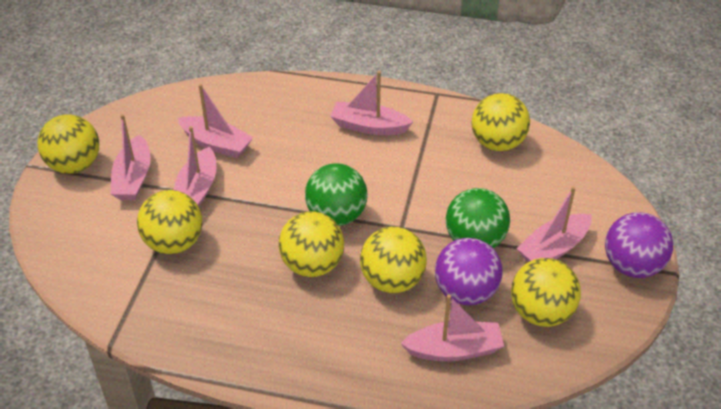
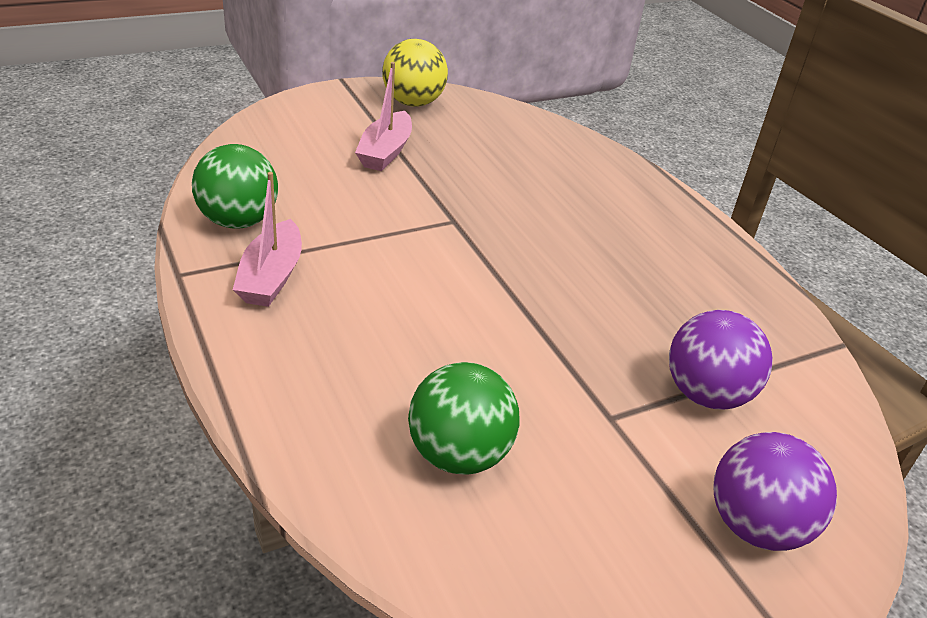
pink boat: 6 -> 2
yellow ball: 6 -> 1

